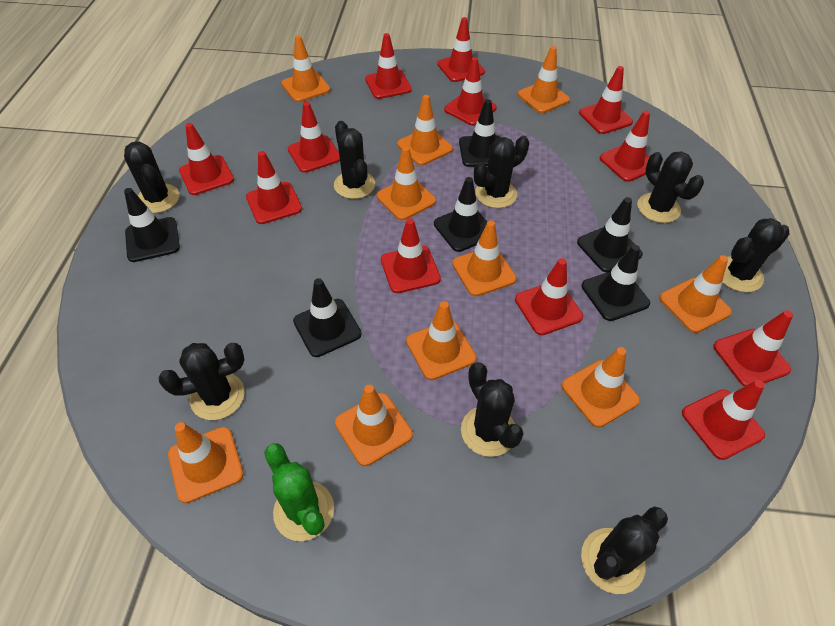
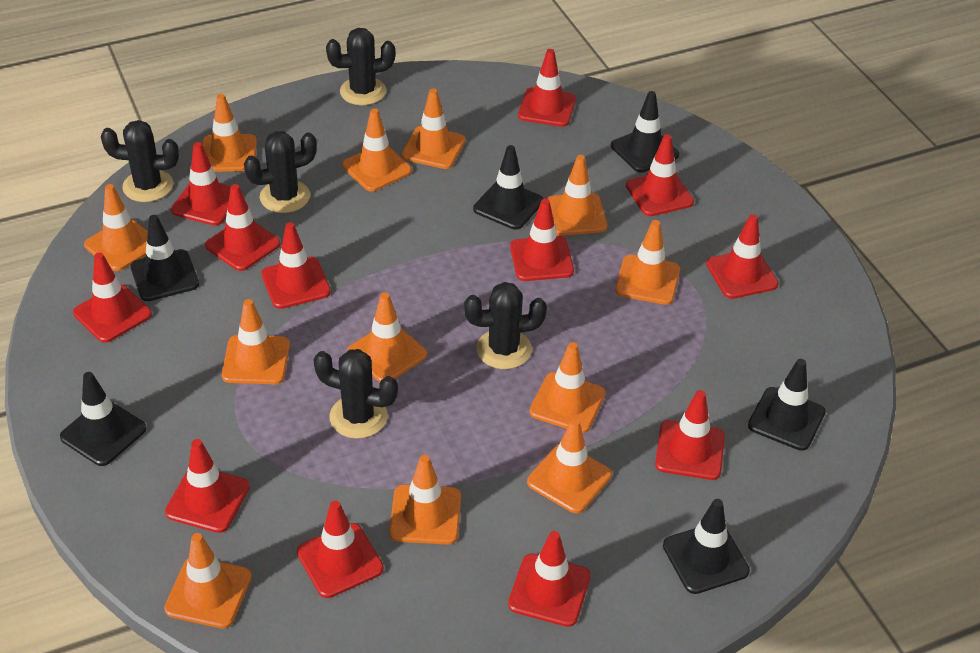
black cactus: 8 -> 5
green cactus: 1 -> 0
orange traffic cone: 10 -> 12

